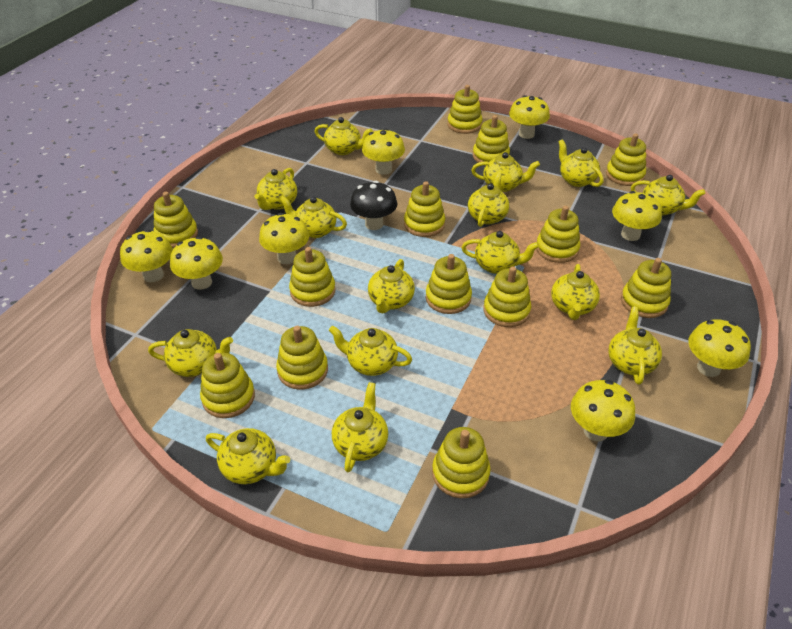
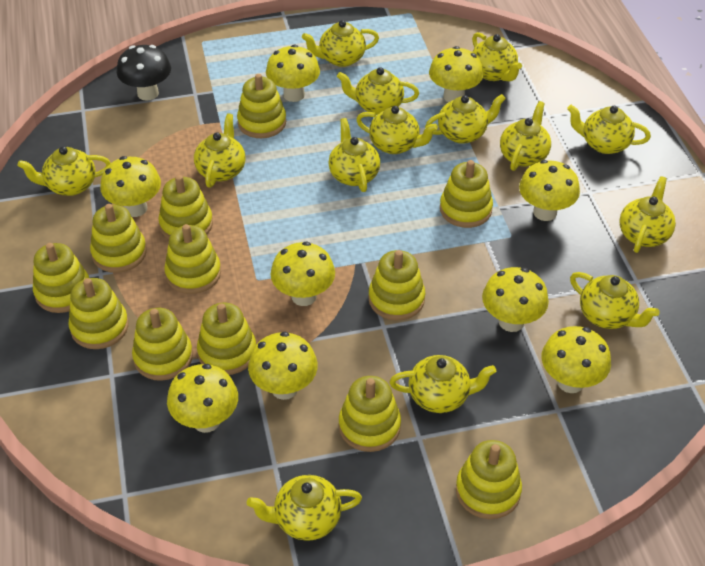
yellow mushroom: 8 -> 9
yellow stacking toy: 13 -> 12
yellow teapot: 15 -> 14

